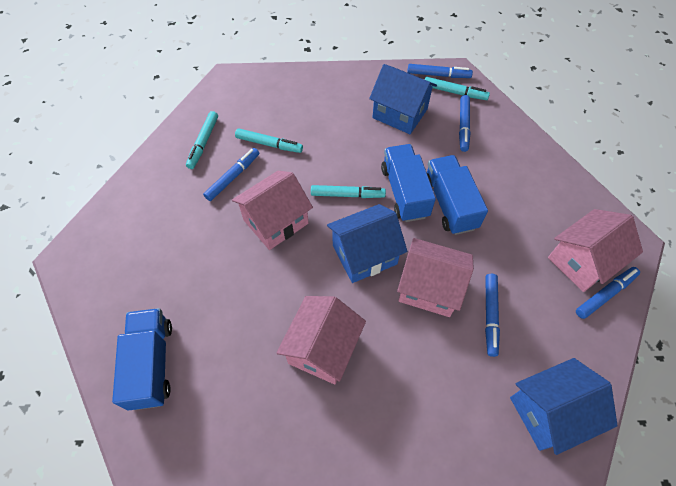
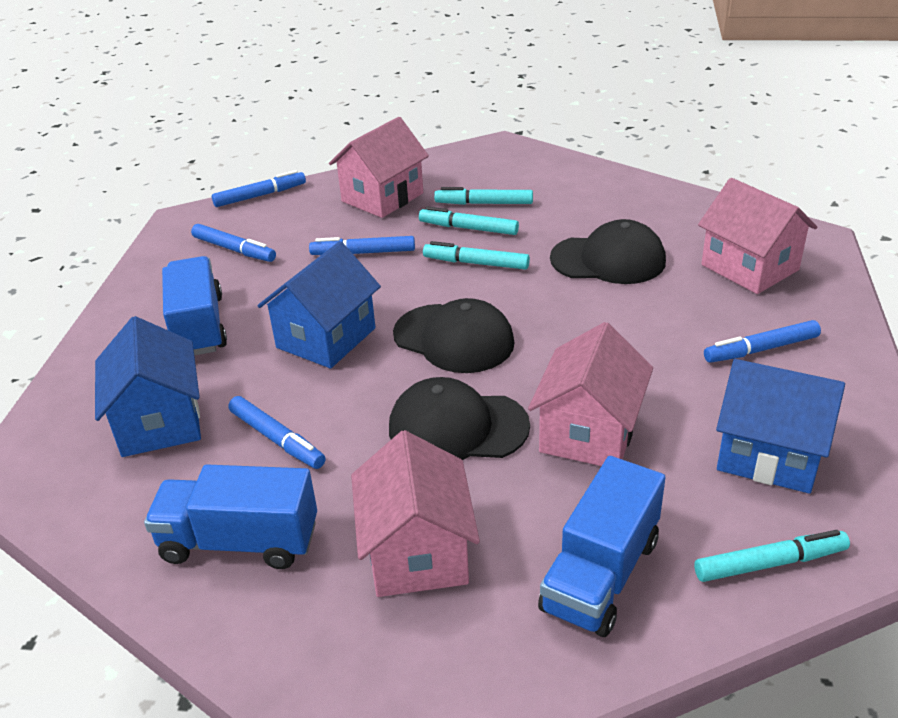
black cap: 0 -> 3

